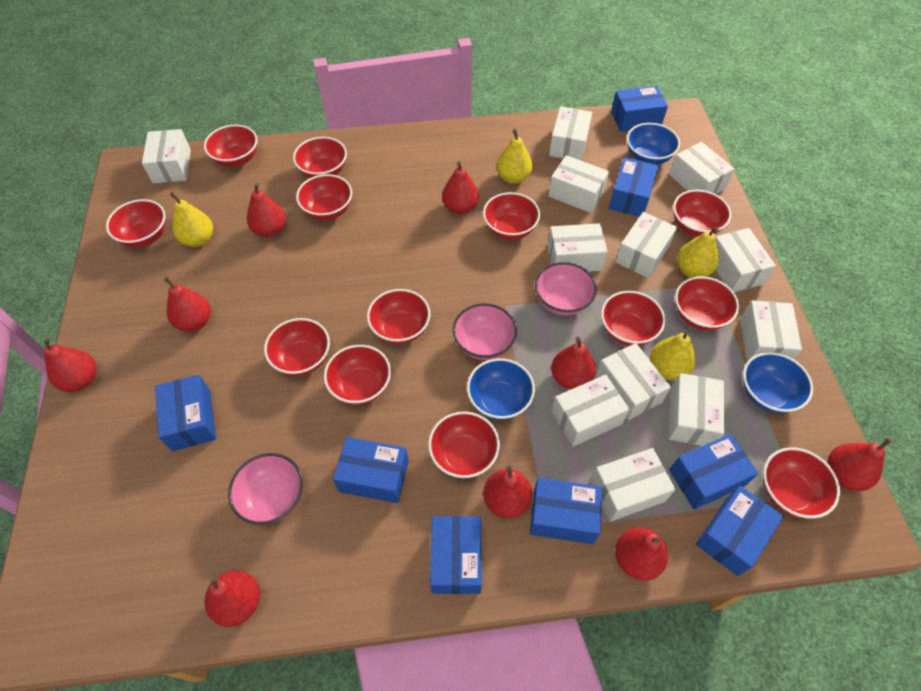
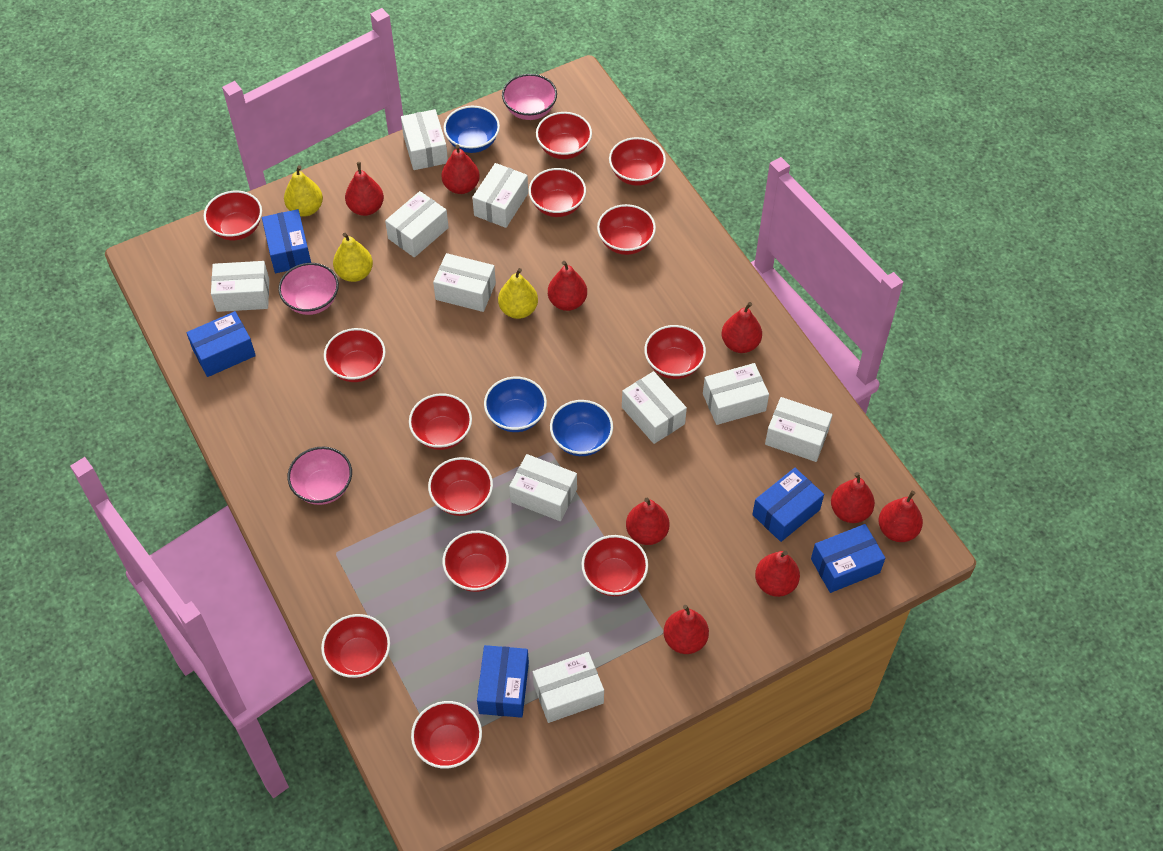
blue box: 8 -> 5
white box: 12 -> 10
yellow pear: 4 -> 3

